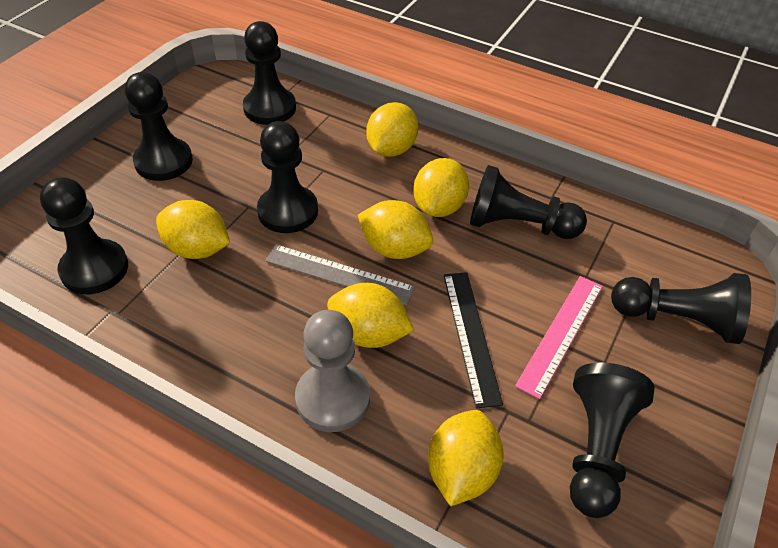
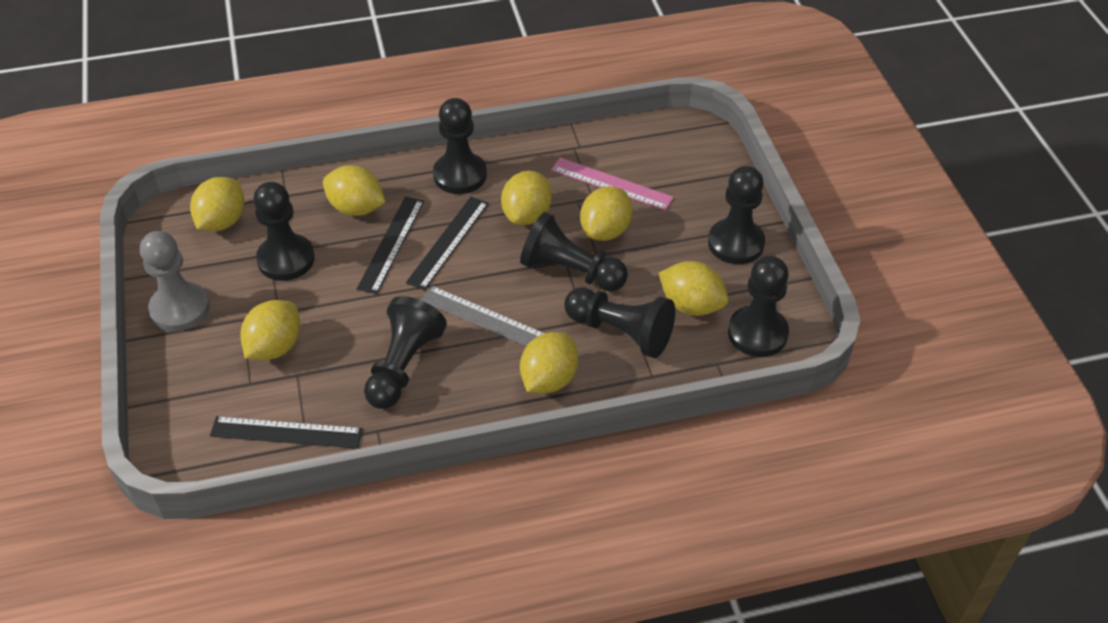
black ruler: 1 -> 3
yellow lemon: 6 -> 7

